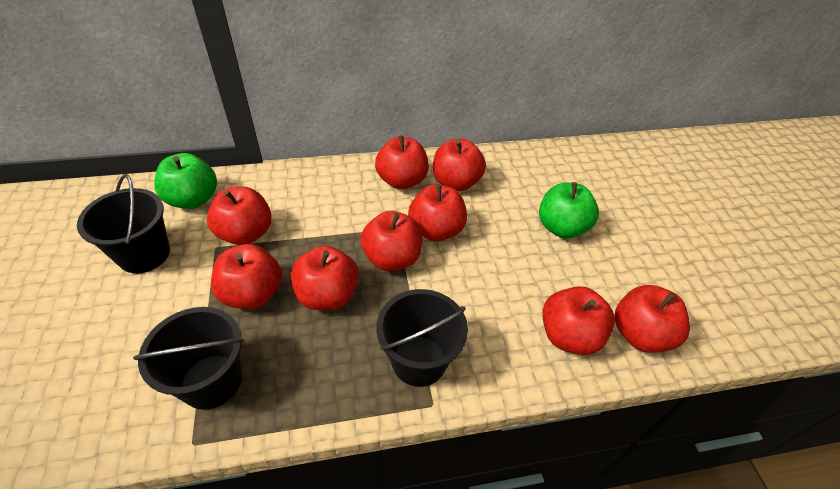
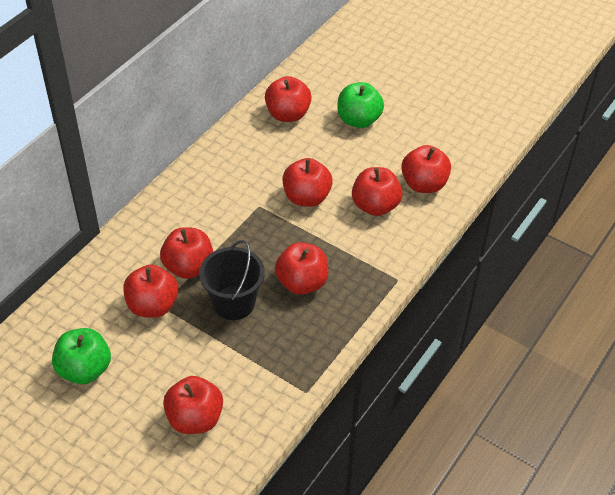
black bucket: 3 -> 1
red apple: 9 -> 8

